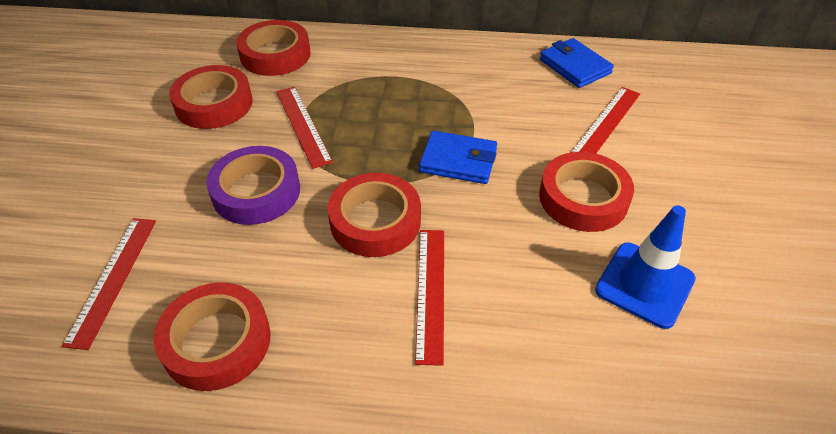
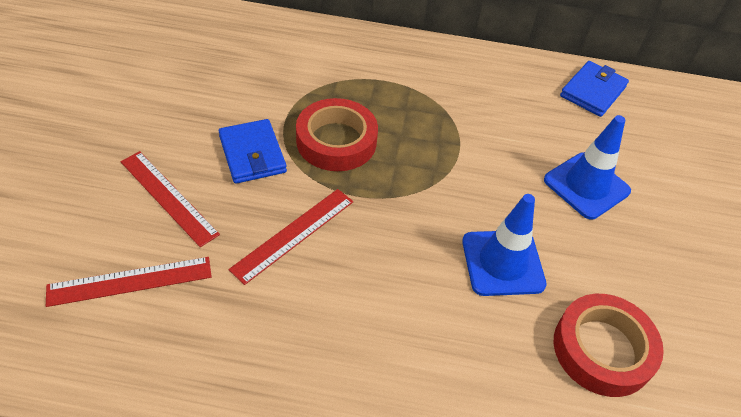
blue traffic cone: 1 -> 2
purple tape: 1 -> 0
red ruler: 4 -> 3
red tape: 5 -> 2

